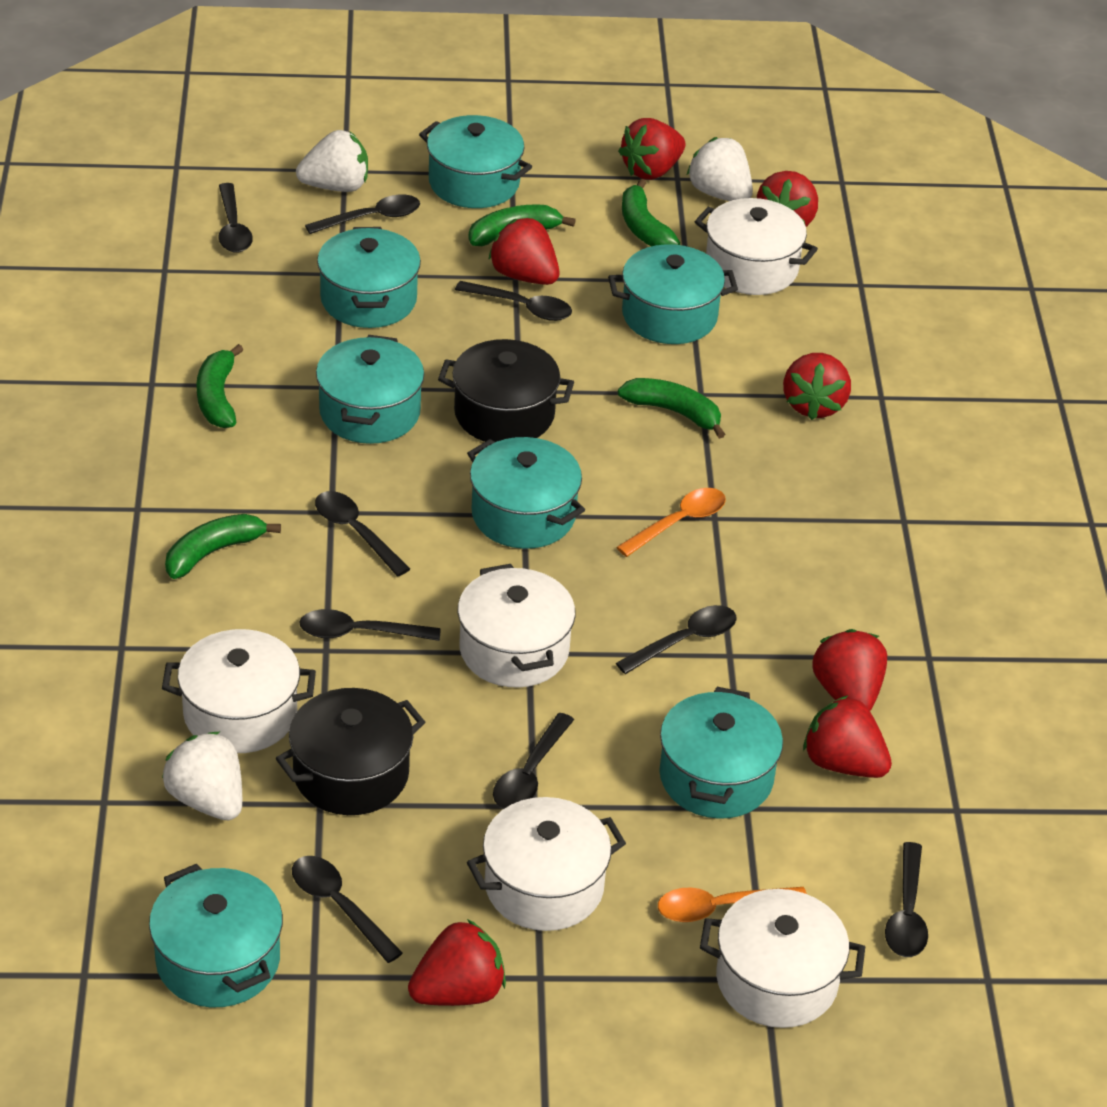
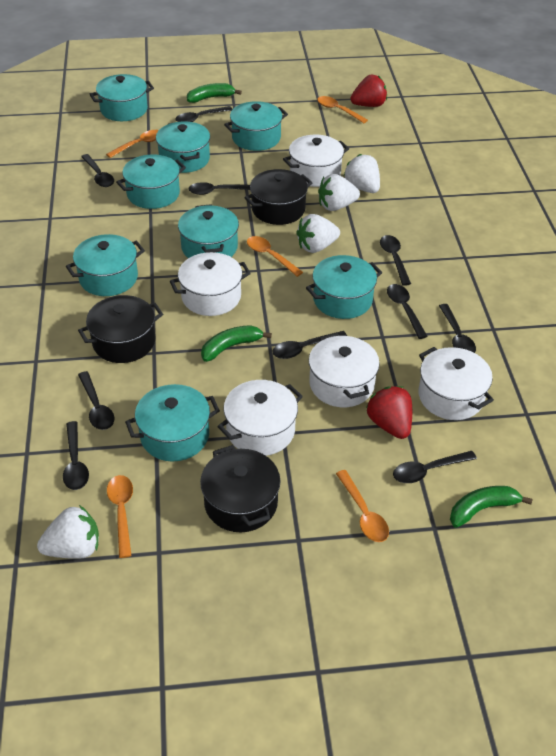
black pot: 2 -> 3
black spoon: 9 -> 10
green banana: 5 -> 3
orange spoon: 2 -> 5
red strawberry: 7 -> 2
turquoise pot: 7 -> 8
white strawberry: 3 -> 4

